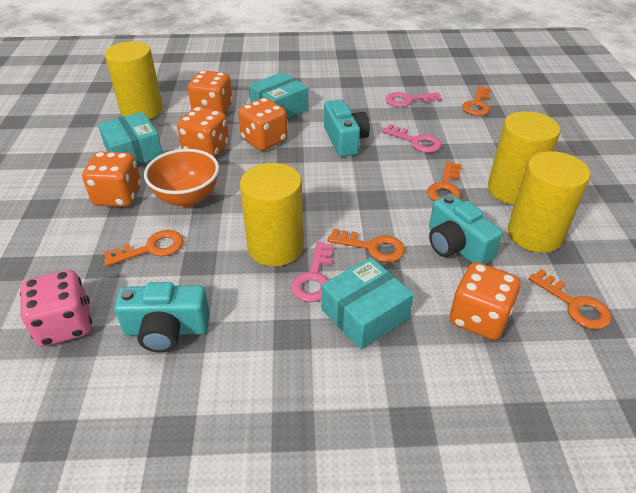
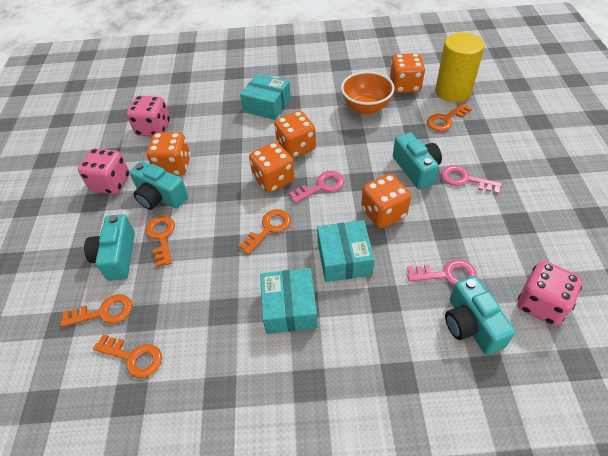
pink dice: 1 -> 3
turquoise camera: 3 -> 4
yellow cylinder: 4 -> 1

